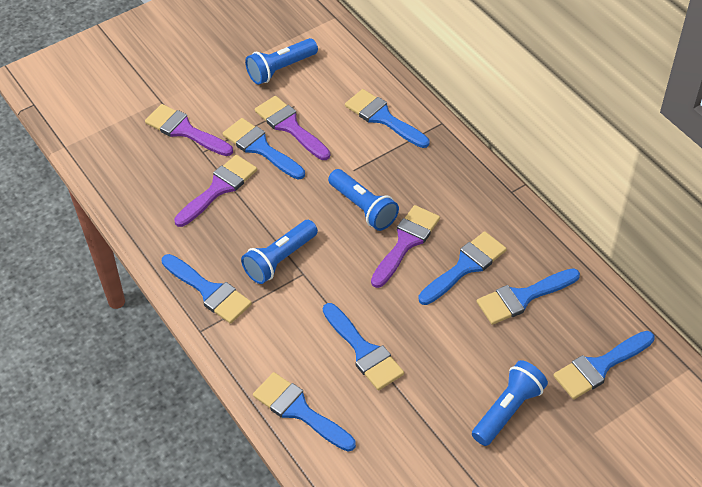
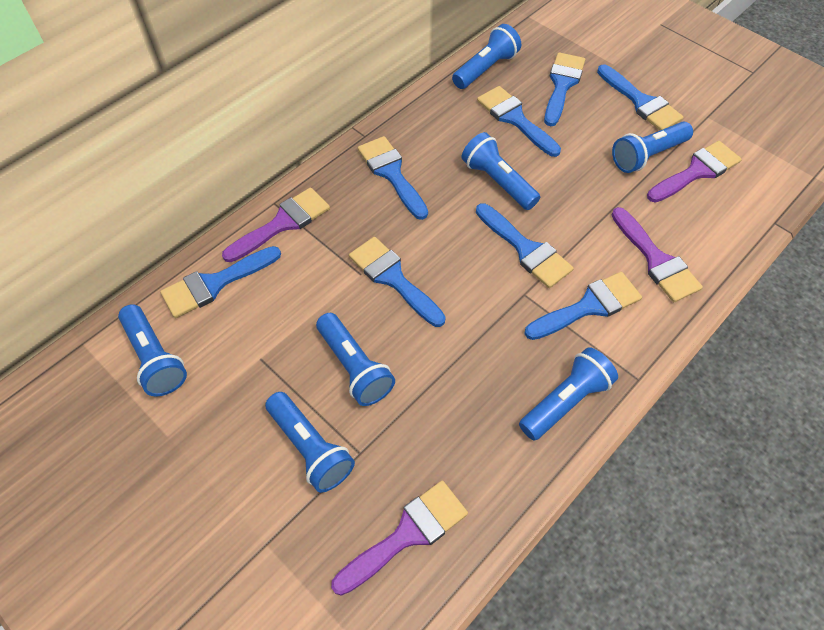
blue flashlight: 4 -> 7

